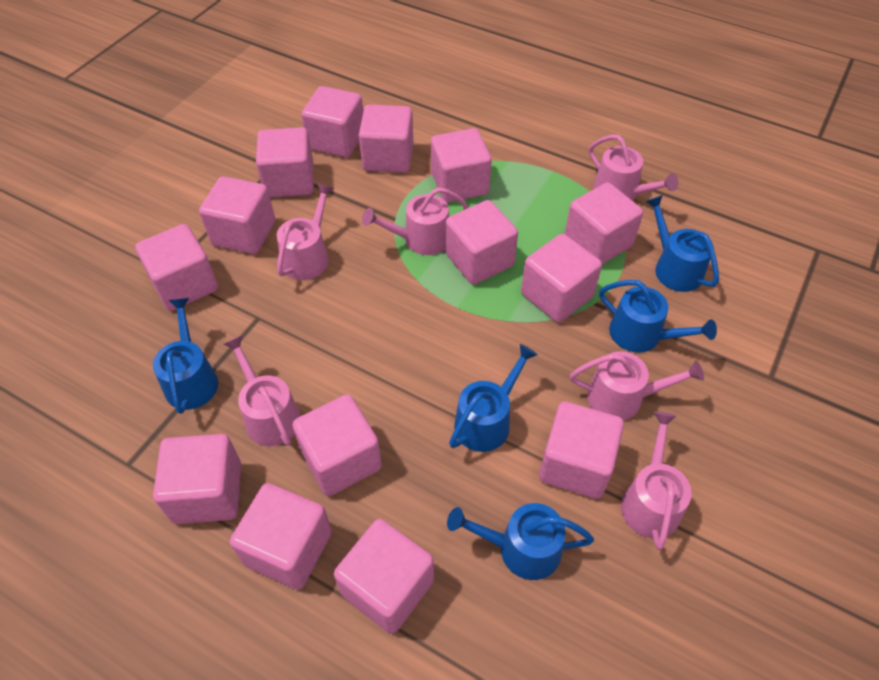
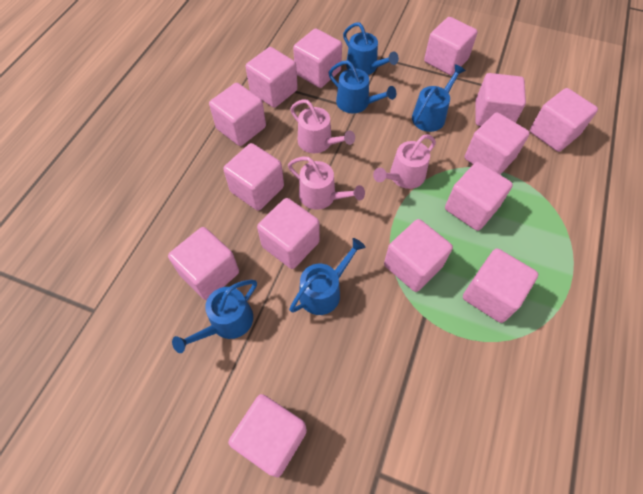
pink watering can: 6 -> 3

